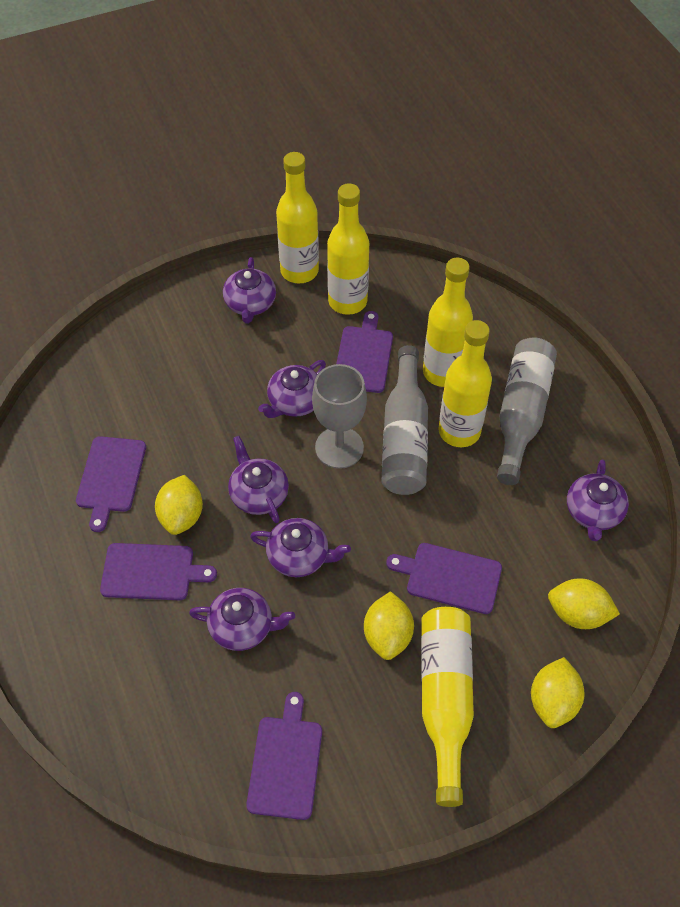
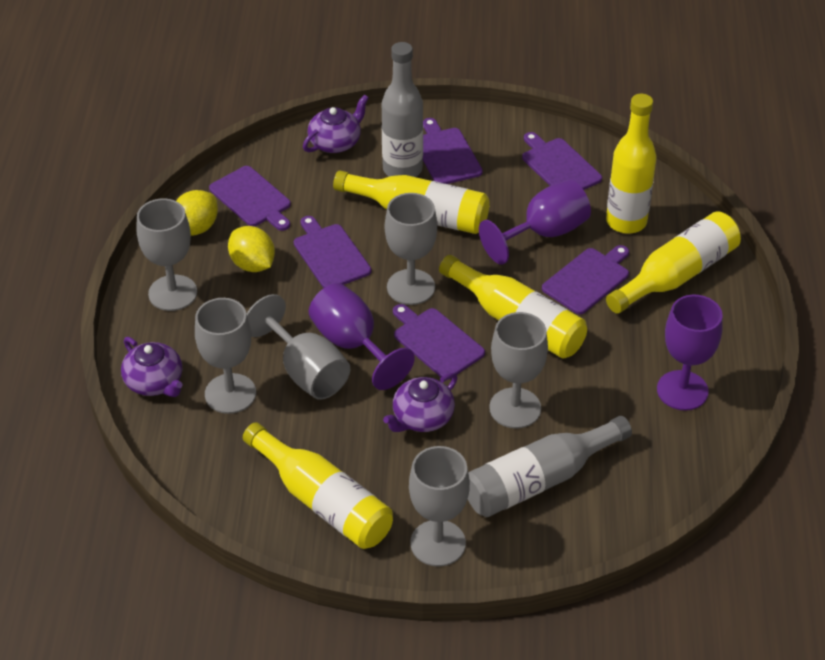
grey goblet: 1 -> 6
purple cutting board: 5 -> 6
purple goblet: 0 -> 3
purple teapot: 6 -> 3
yellow lemon: 4 -> 2

